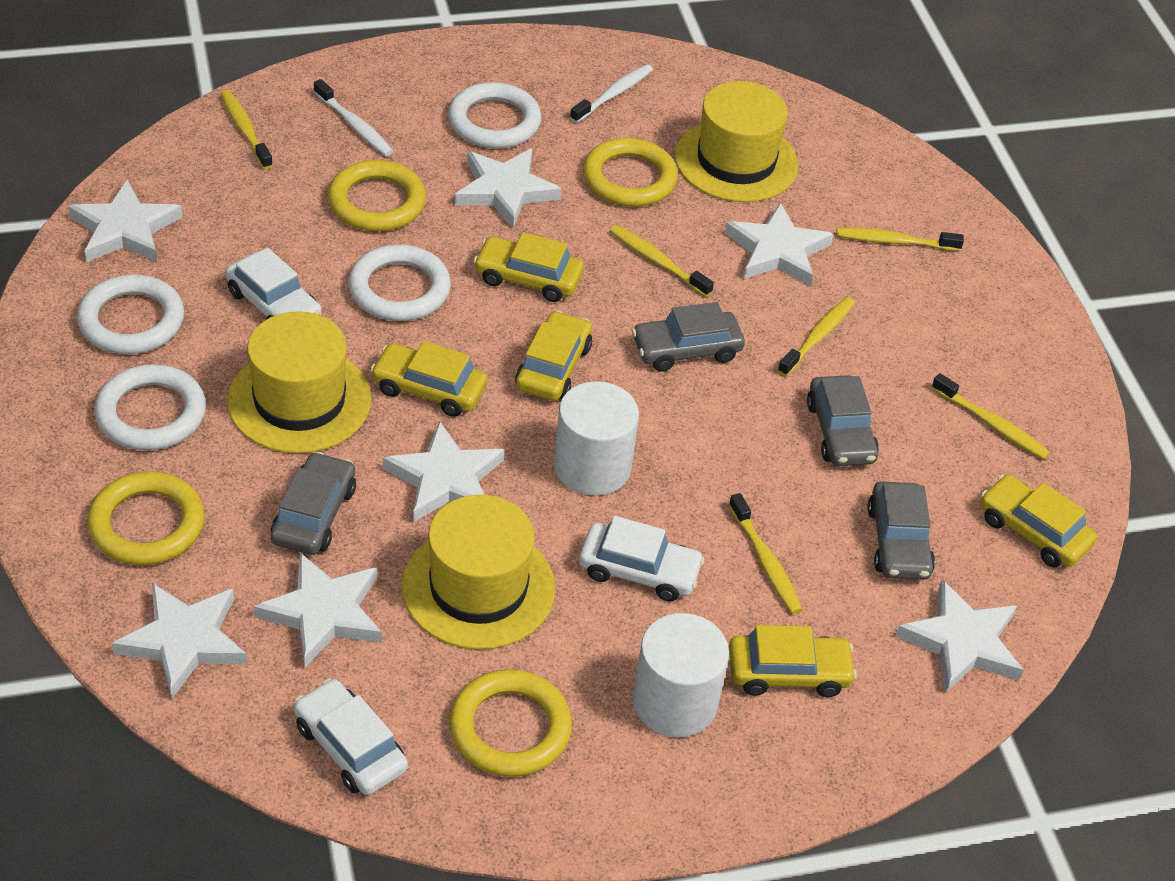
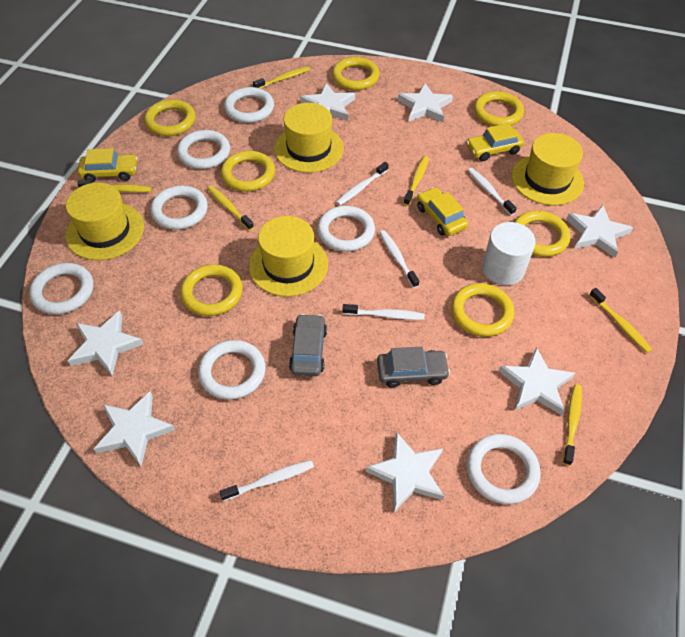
grey car: 4 -> 2
white car: 3 -> 0
white cylinder: 2 -> 1
white ring: 4 -> 7
white toothbrush: 2 -> 5
yellow car: 5 -> 3
yellow hat: 3 -> 4
yellow ring: 4 -> 7

